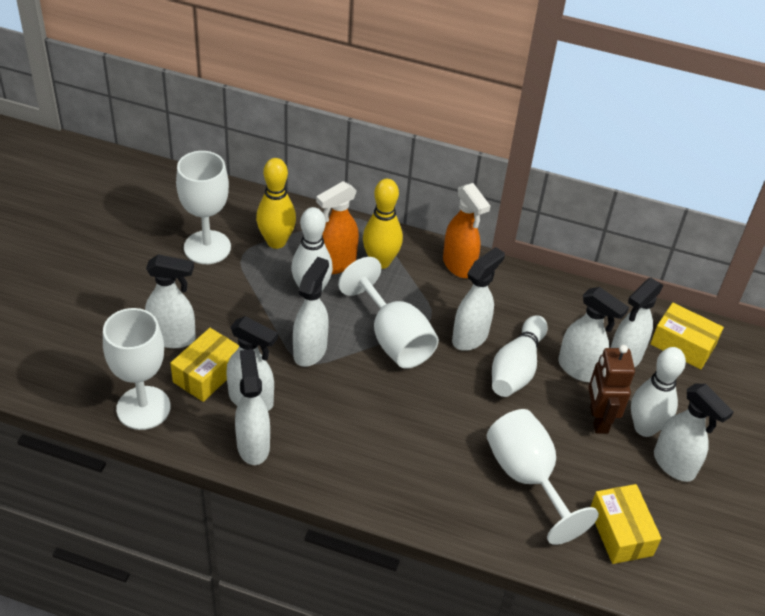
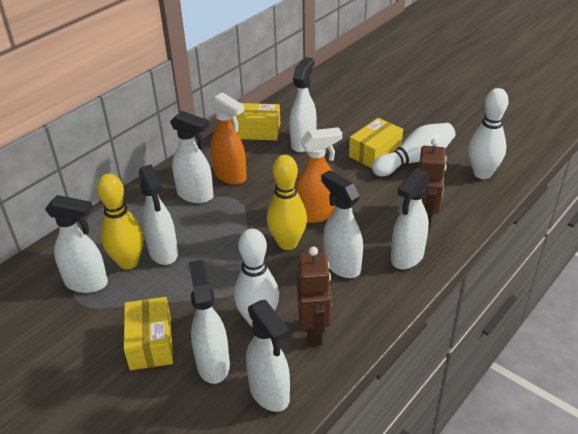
brown robot: 1 -> 2
white goblet: 4 -> 0

